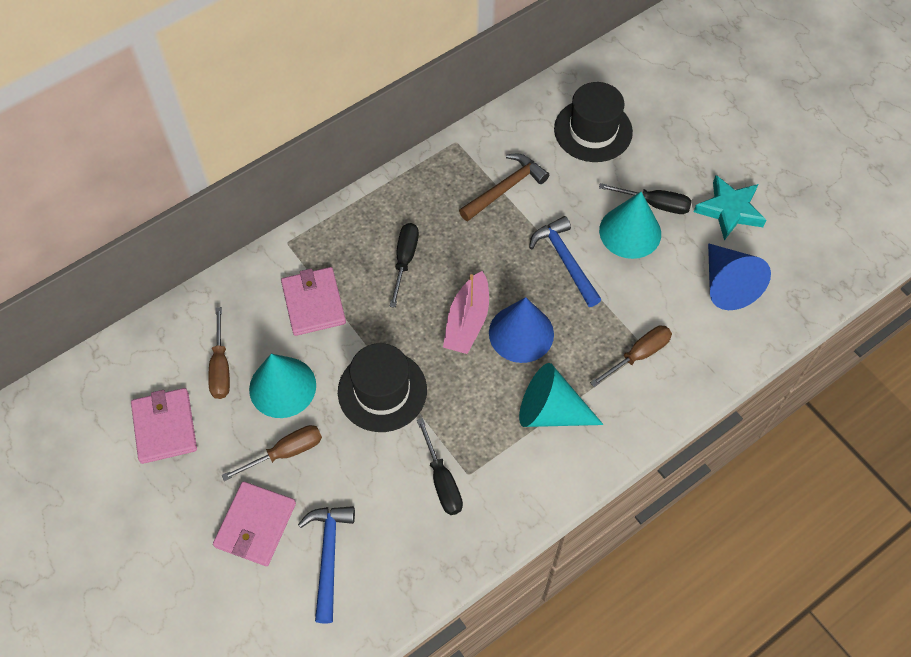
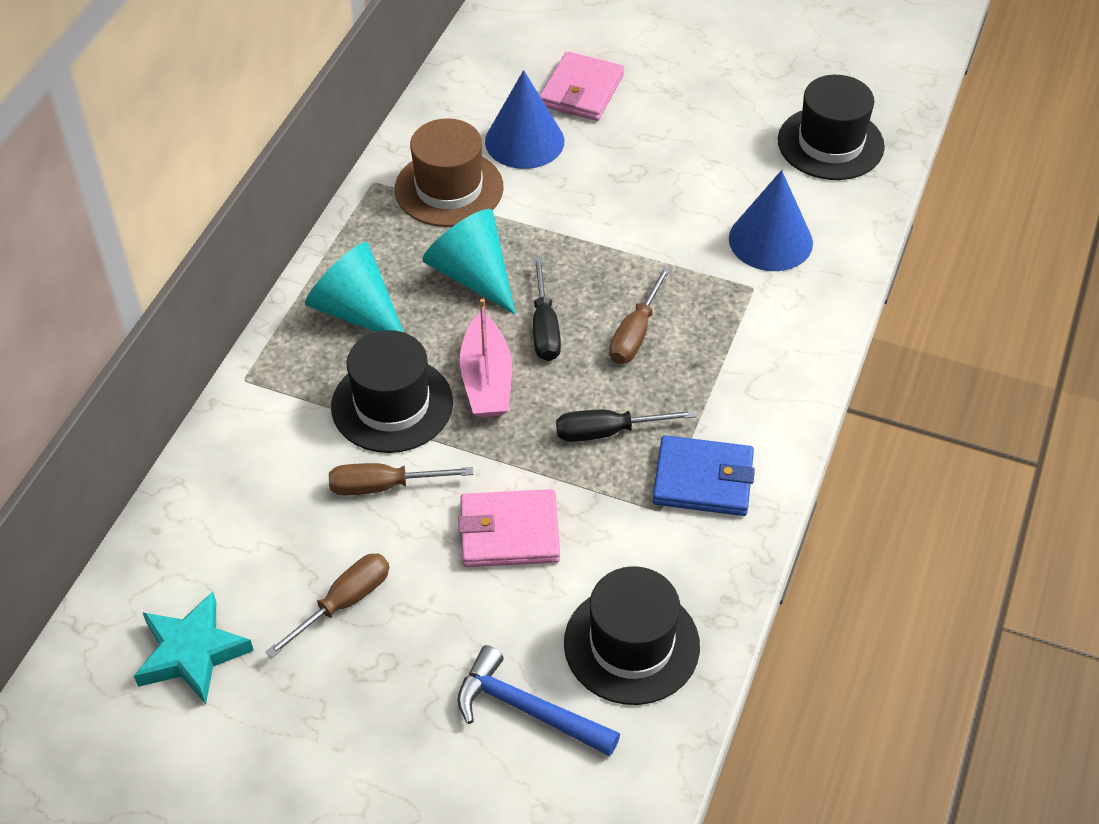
black hat: 2 -> 3
black screwdriver: 3 -> 2
blue hammer: 2 -> 1
blue wallet: 0 -> 1
brown hammer: 1 -> 0
brown hat: 0 -> 1
pink wallet: 3 -> 2
turquoise cone: 3 -> 2

